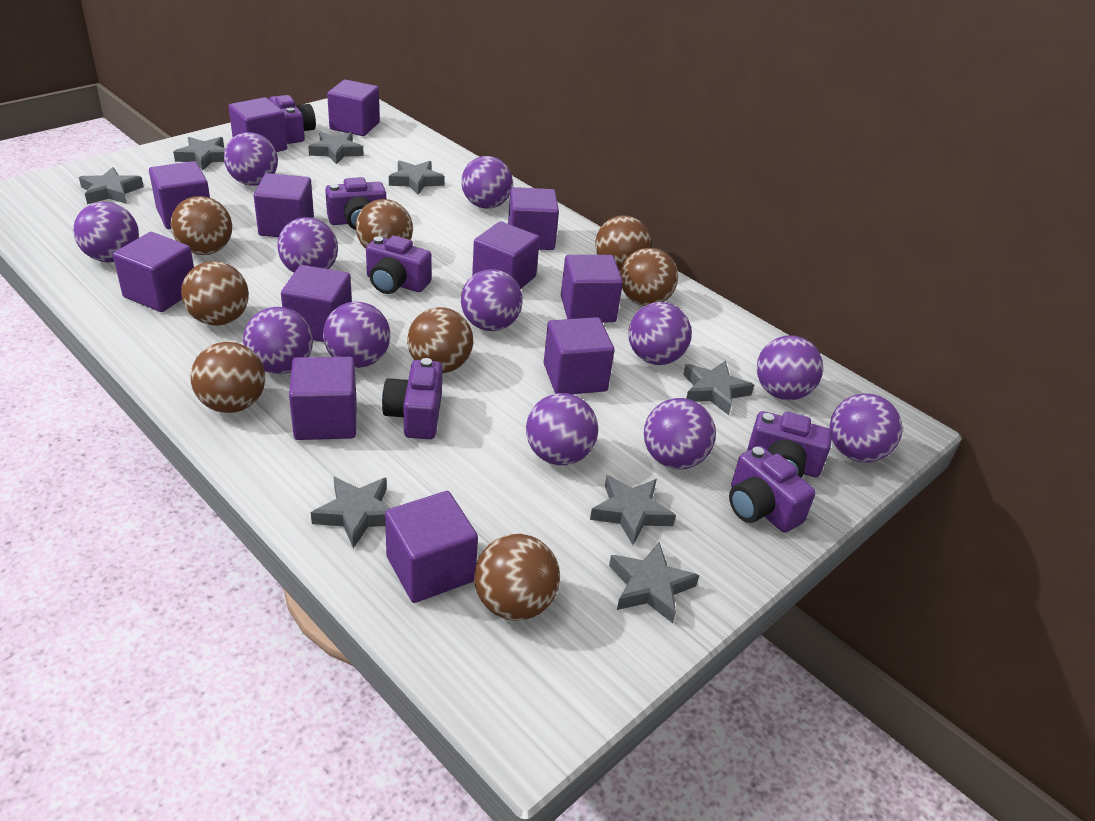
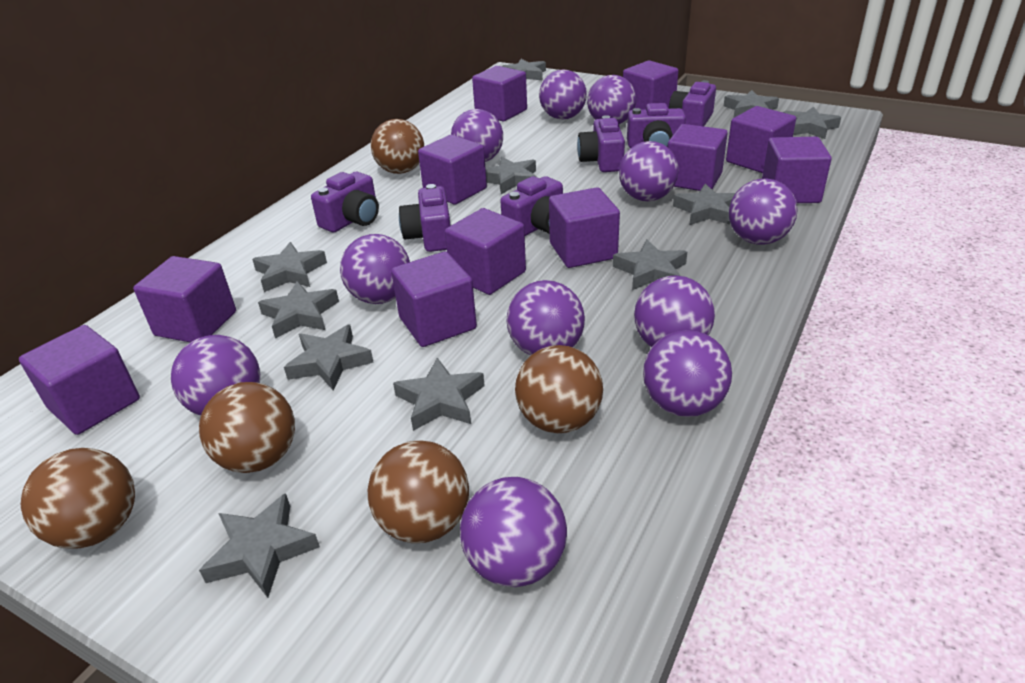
brown ball: 8 -> 5
grey star: 8 -> 11
purple ball: 12 -> 11
purple cube: 12 -> 11

